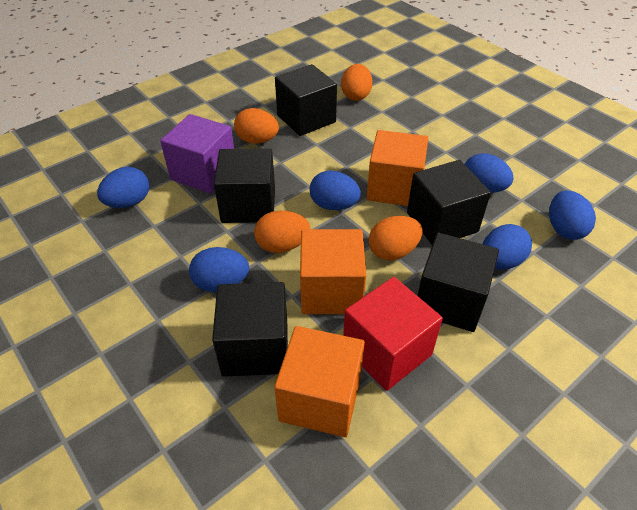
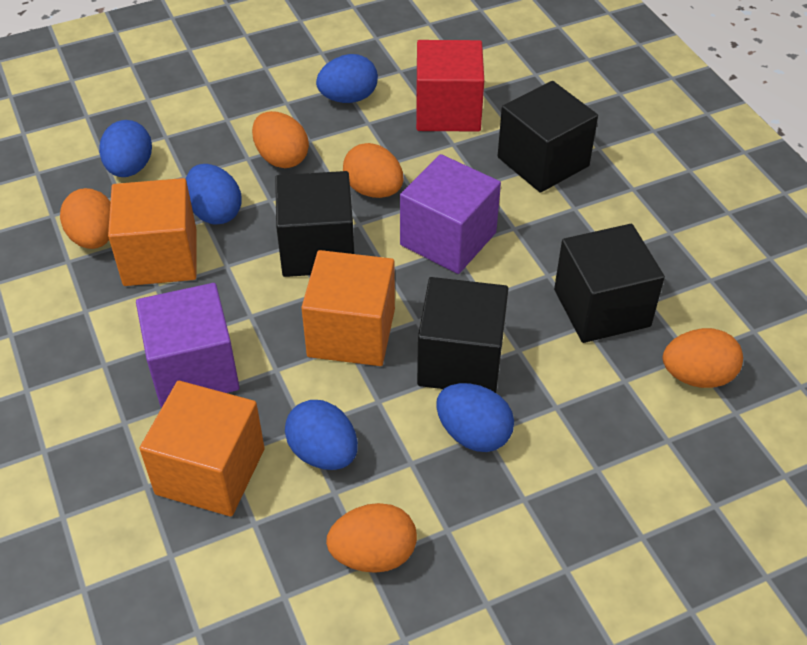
black cube: 5 -> 4
blue egg: 6 -> 5
orange egg: 4 -> 5
purple cube: 1 -> 2

